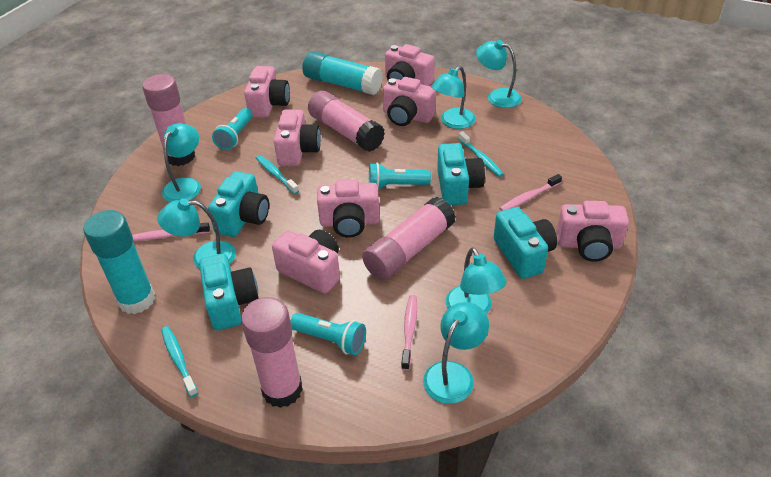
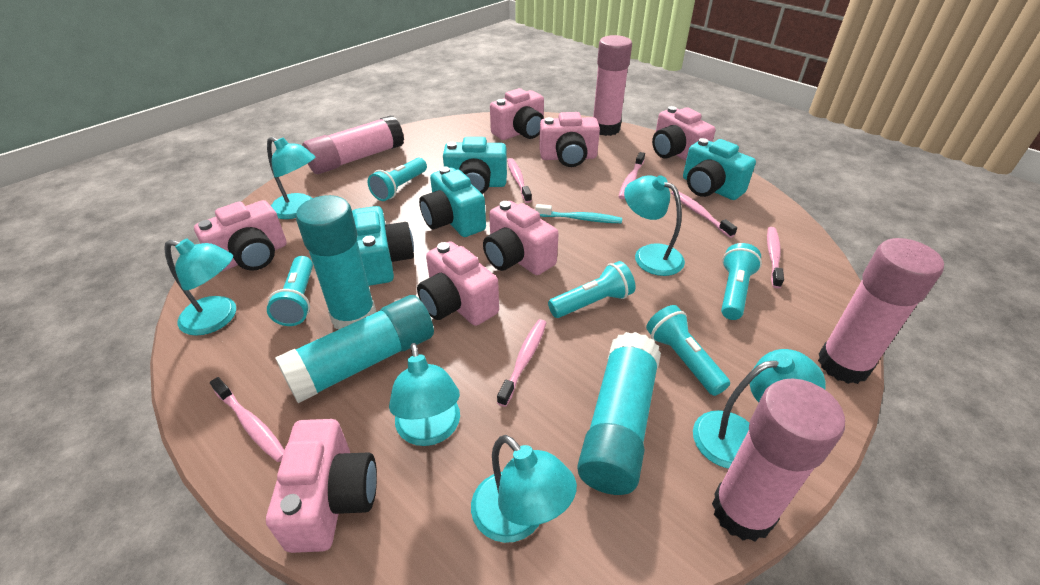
pink toothbrush: 3 -> 6
turquoise flashlight: 3 -> 5
turquoise glue stick: 2 -> 3
turquoise toothbrush: 3 -> 1

